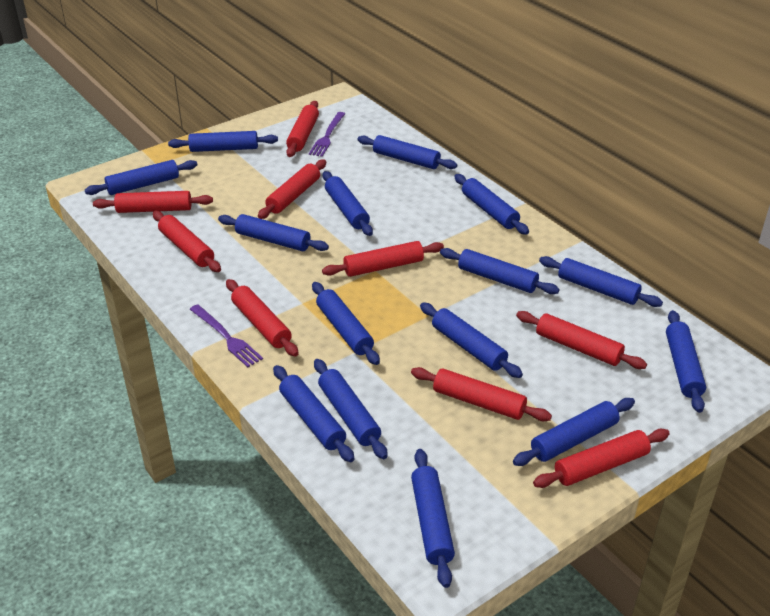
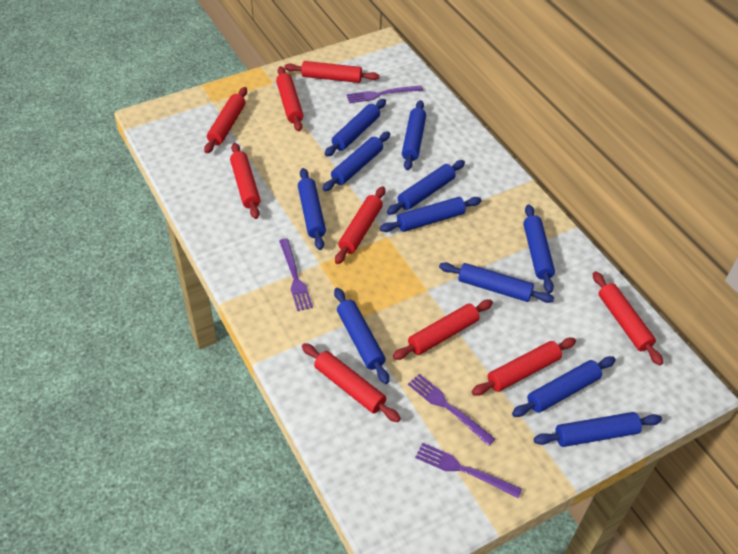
blue rolling pin: 15 -> 11
purple fork: 2 -> 4

